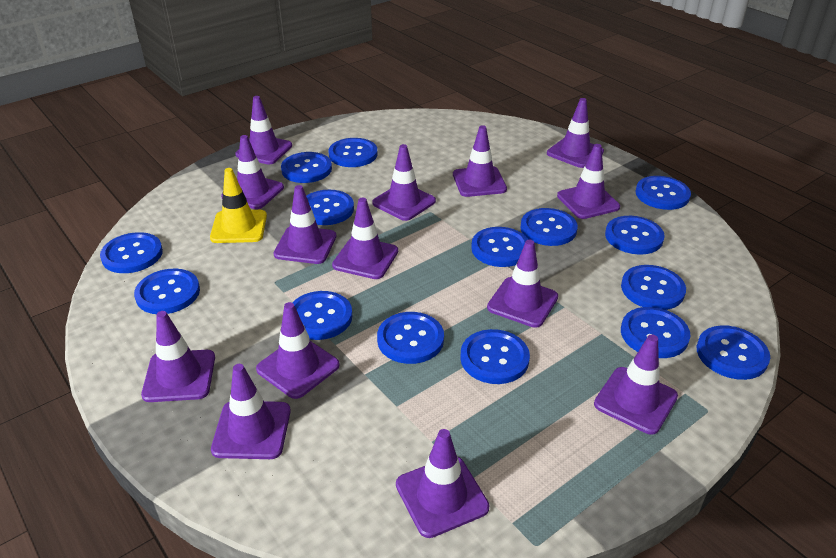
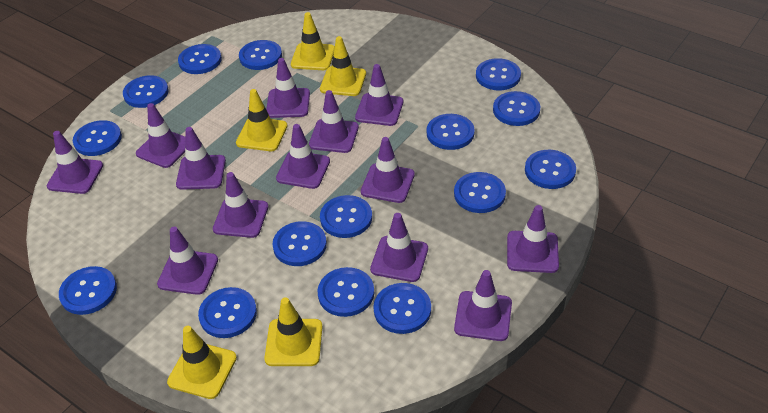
purple traffic cone: 14 -> 13
yellow traffic cone: 1 -> 5

